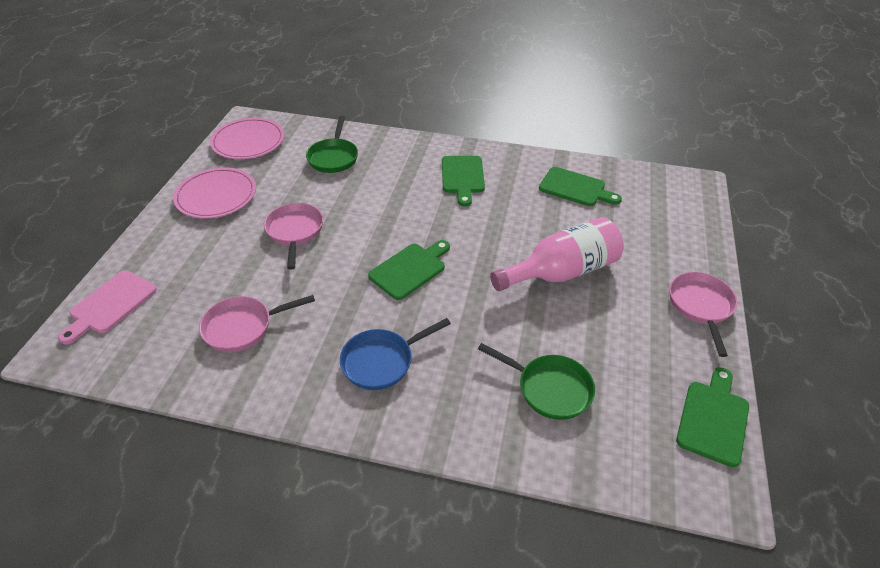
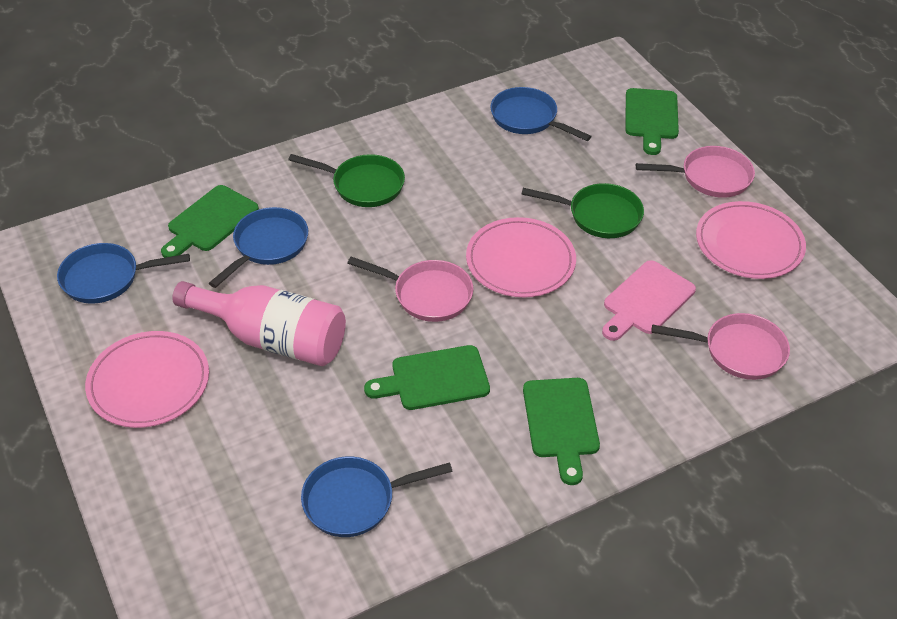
blue pan: 1 -> 4
pink plate: 2 -> 3

